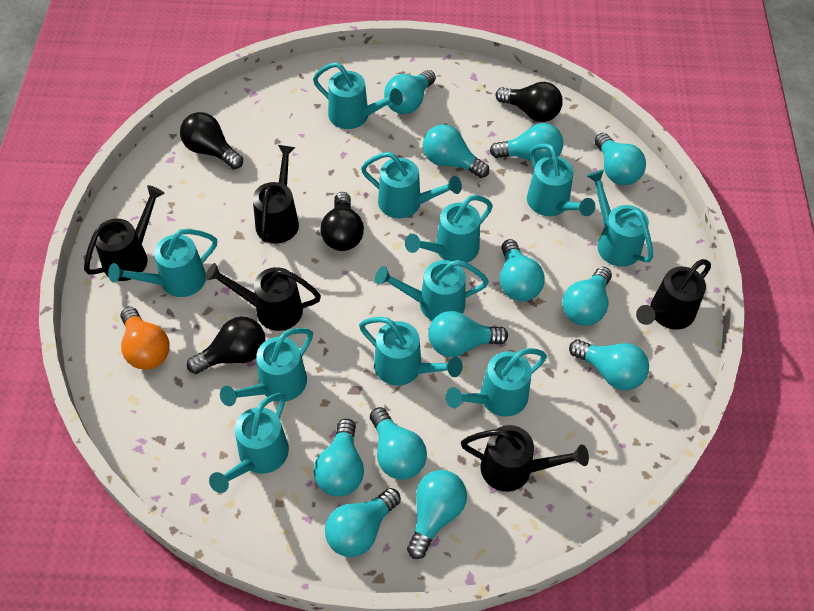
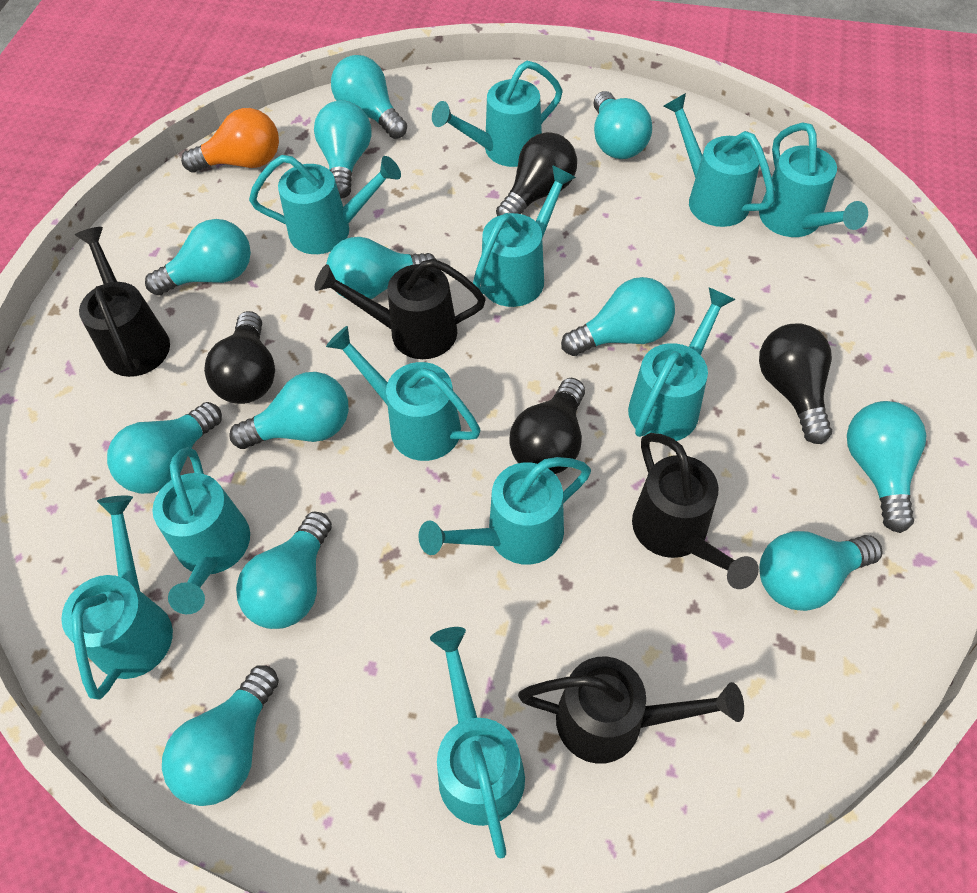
black watering can: 5 -> 4

